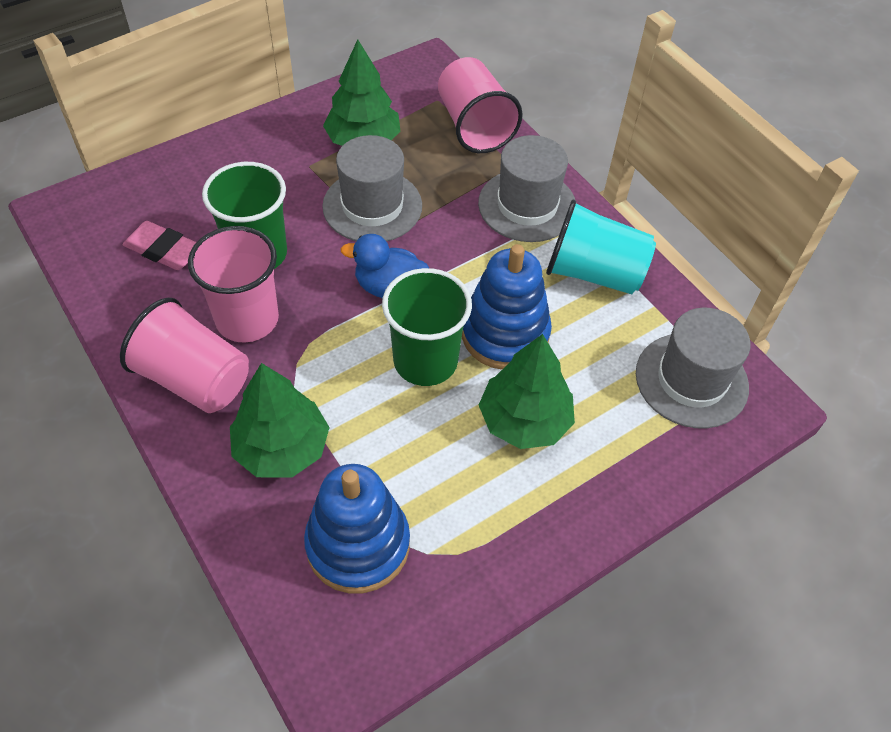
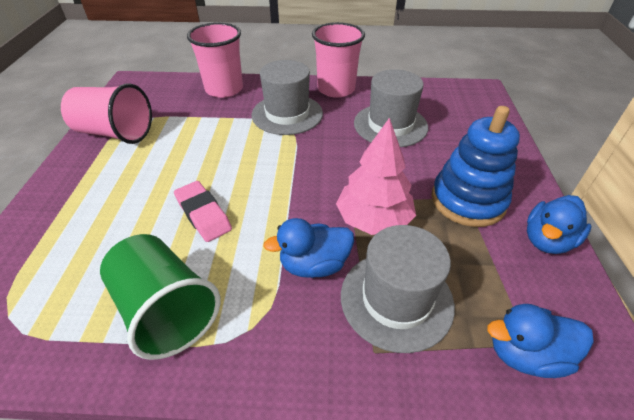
blue duck: 1 -> 3
blue stacking toy: 2 -> 1
green cup: 2 -> 1
green tree: 3 -> 0
pink tree: 0 -> 1
turquoise cup: 1 -> 0

